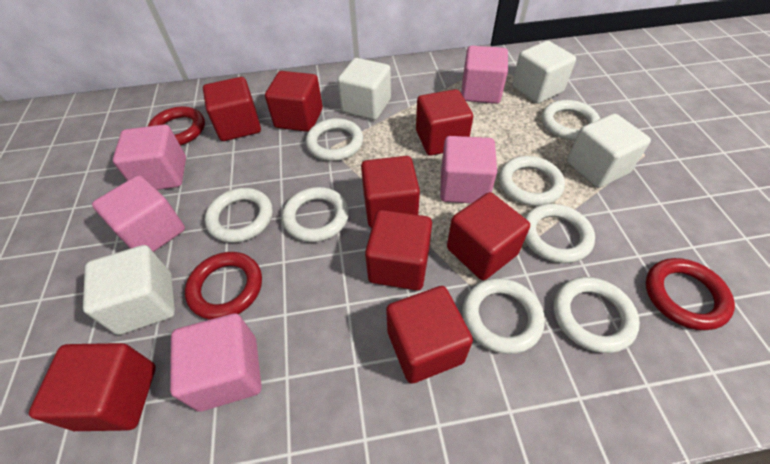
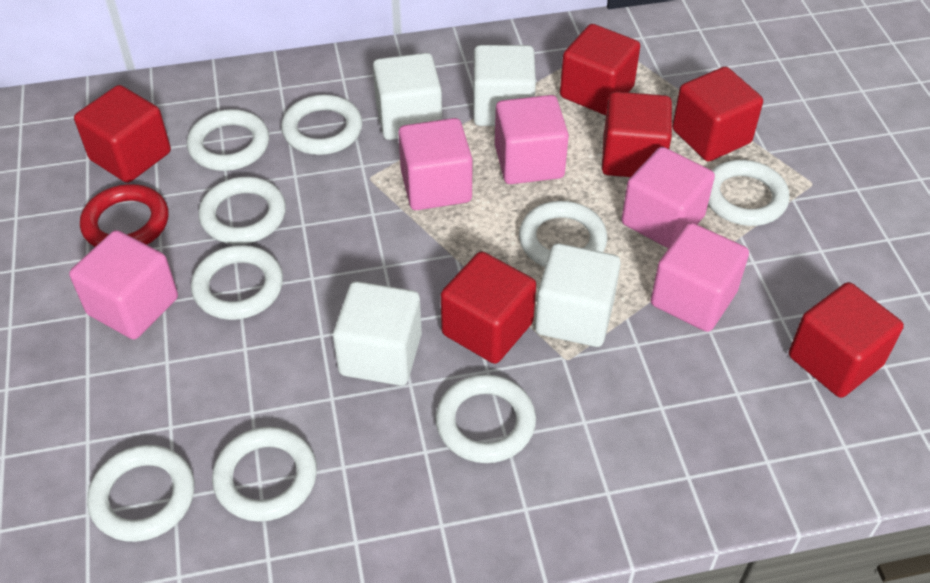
red cube: 8 -> 6
red ring: 3 -> 1
white ring: 8 -> 9

